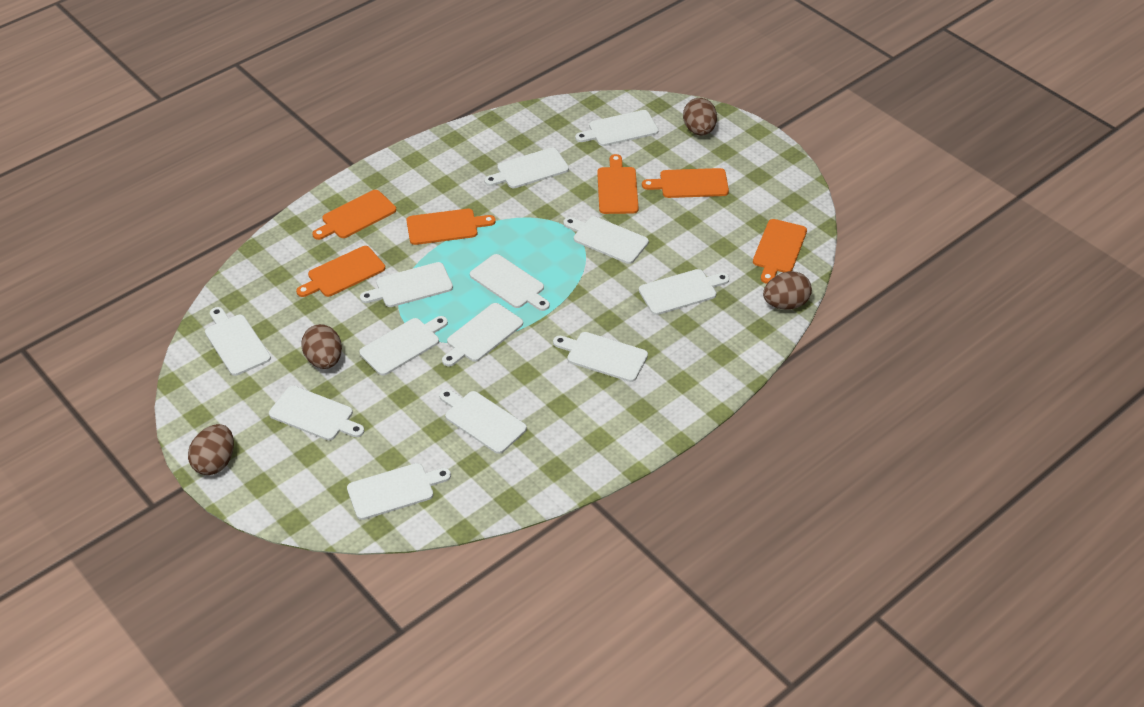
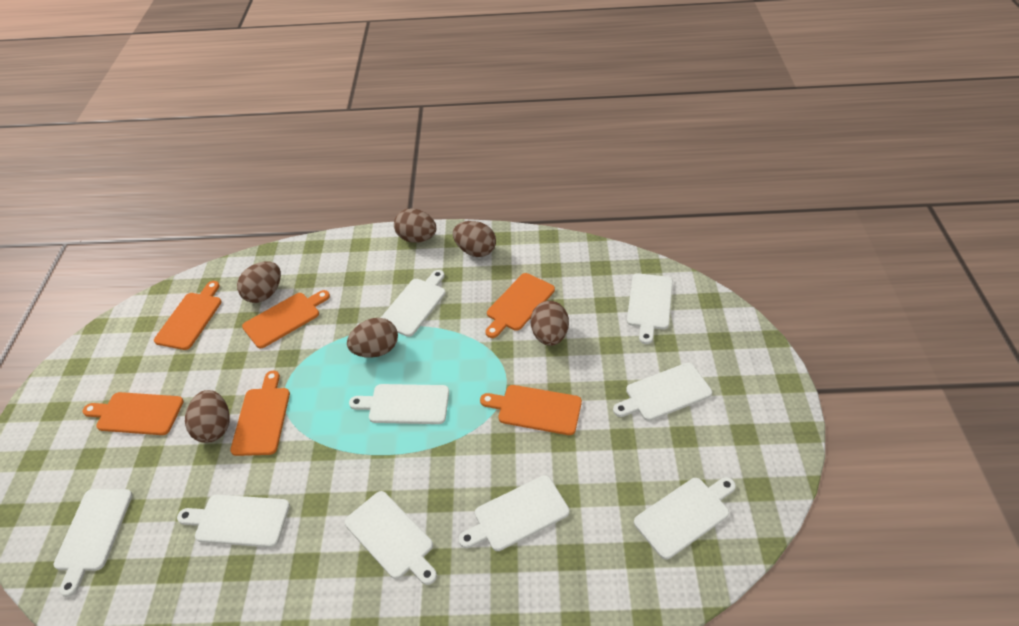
brown egg: 4 -> 6
white cutting board: 13 -> 9

